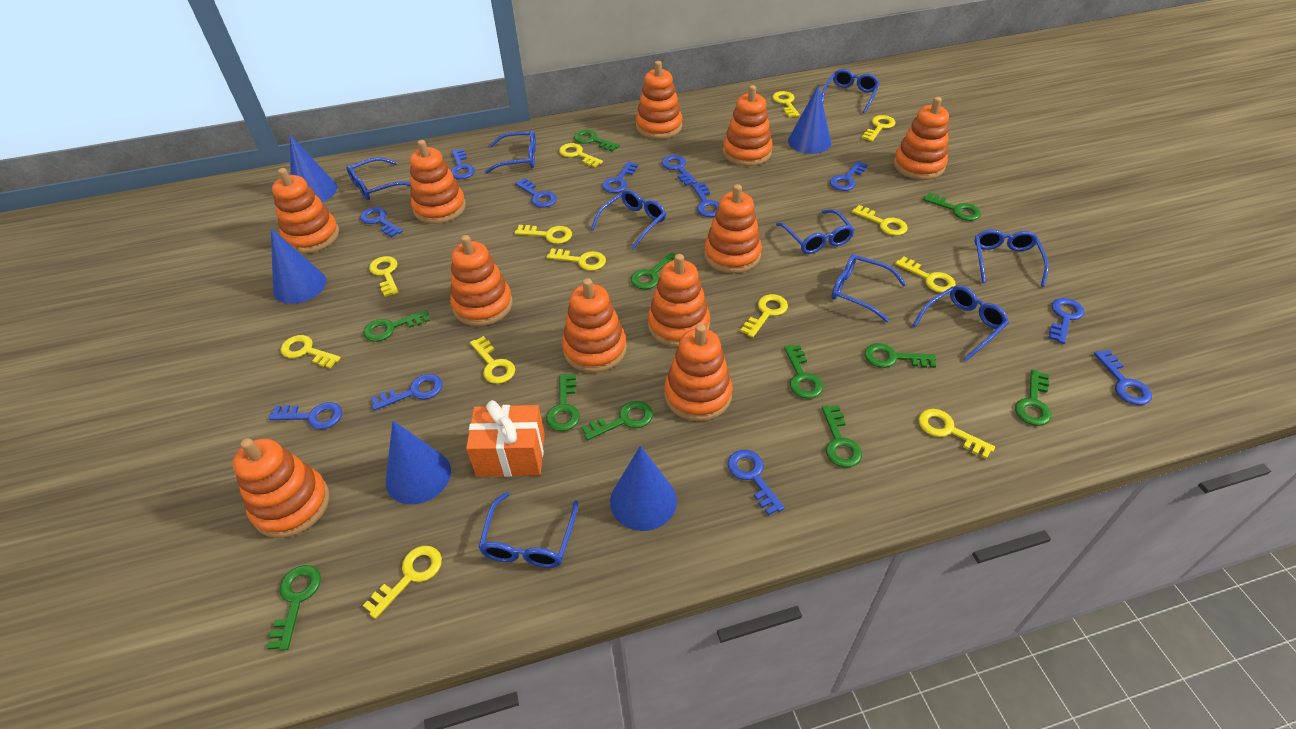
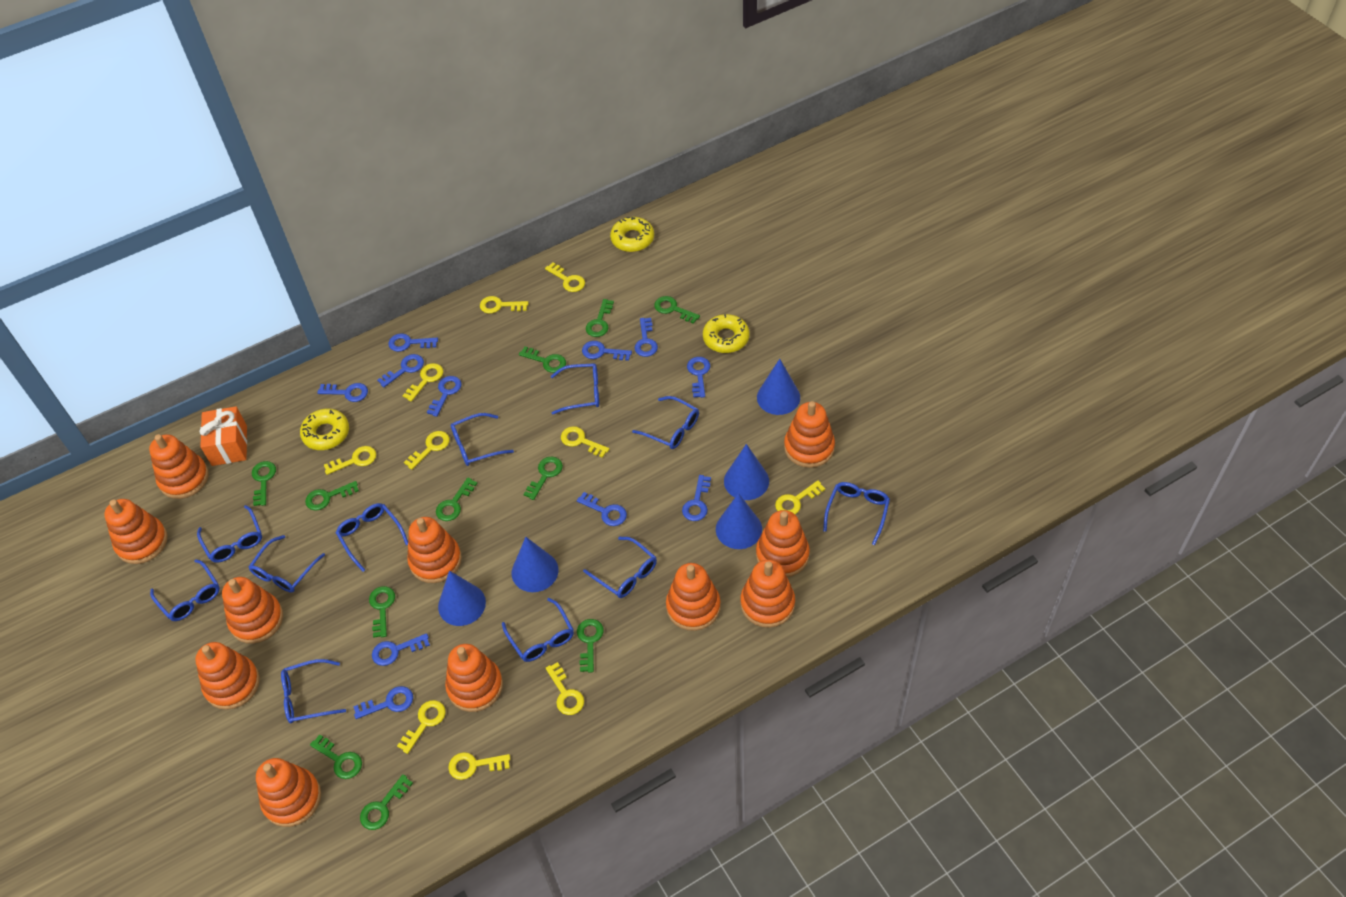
blue glasses: 9 -> 11
blue key: 12 -> 11
yellow donut: 0 -> 3
yellow key: 13 -> 10

